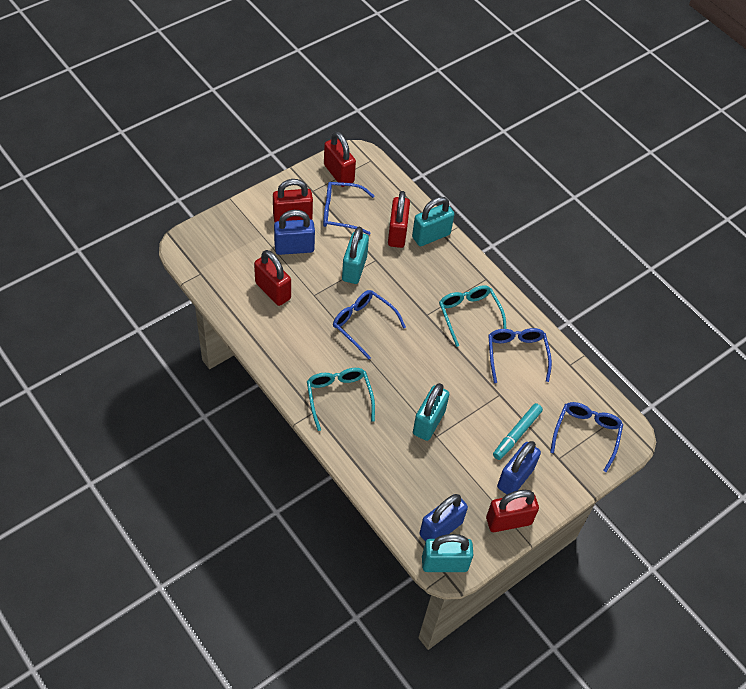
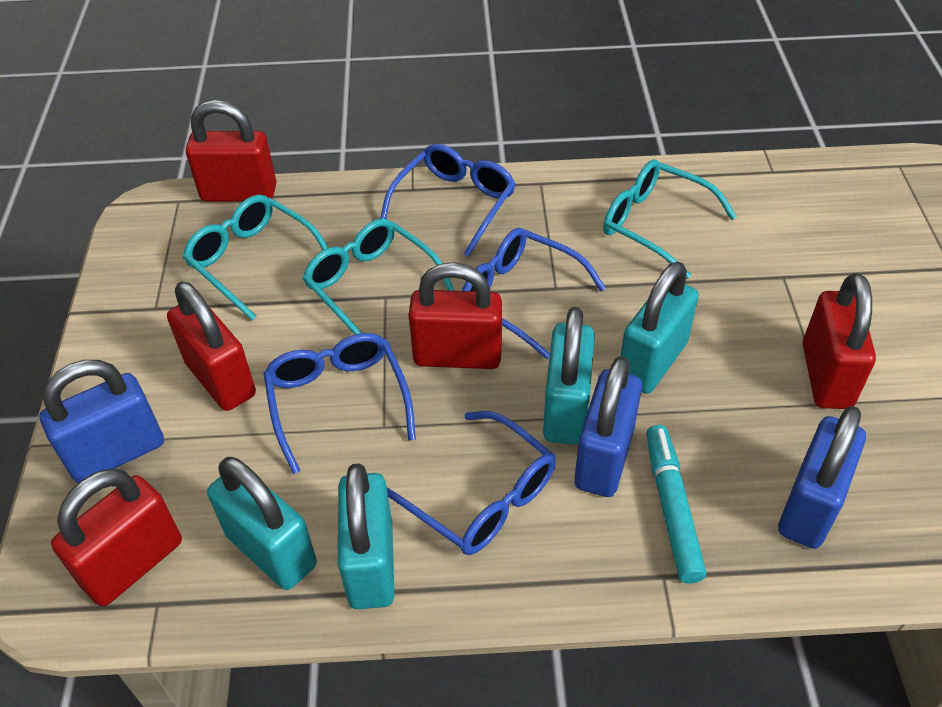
turquoise glasses: 2 -> 3

